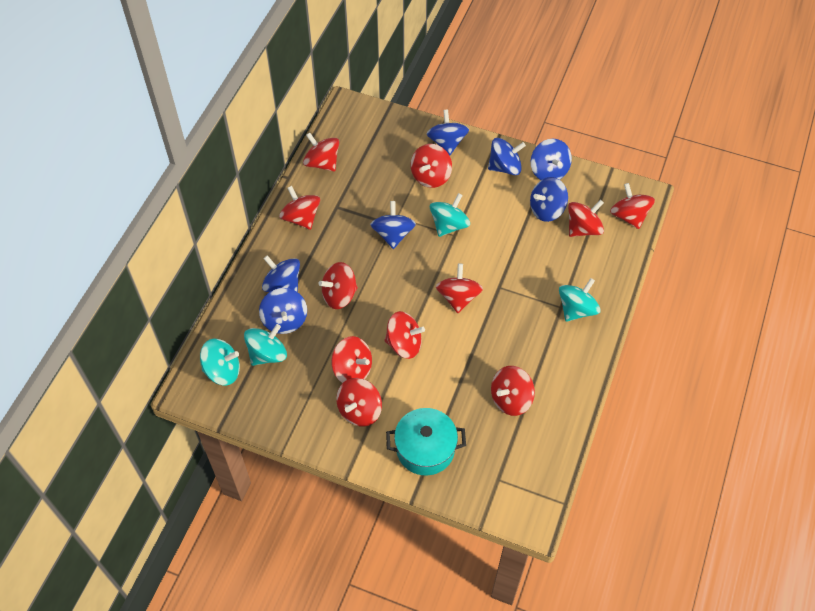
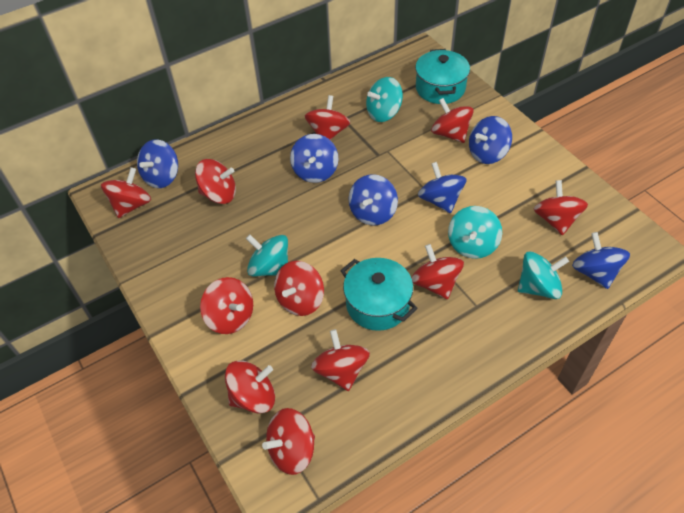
blue spinning top: 7 -> 6
turquoise pot: 1 -> 2

